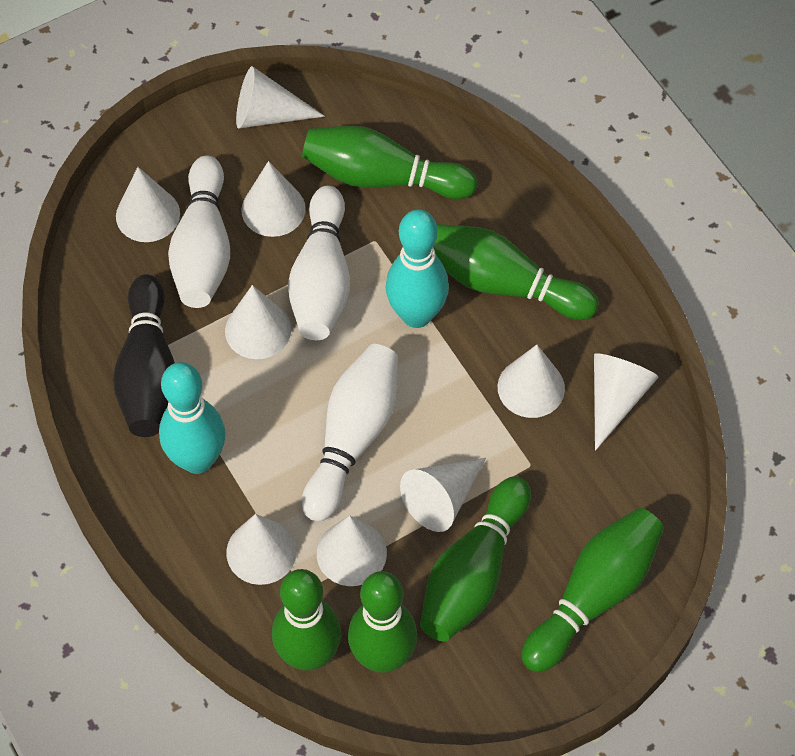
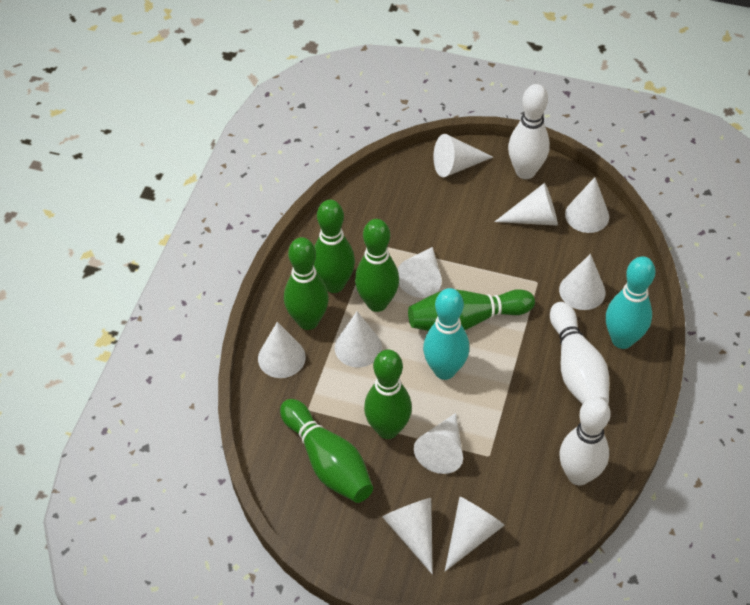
black bowling pin: 1 -> 0
white cone: 9 -> 10

